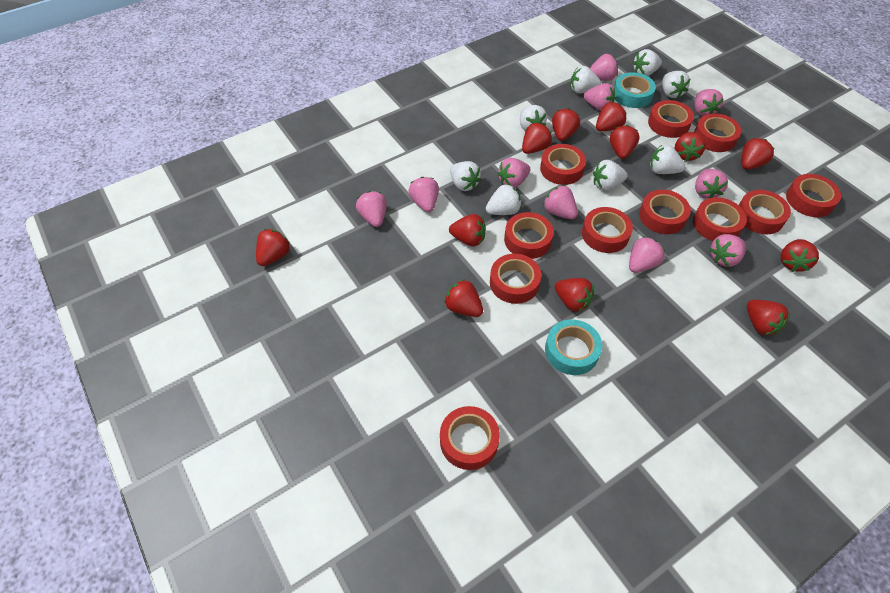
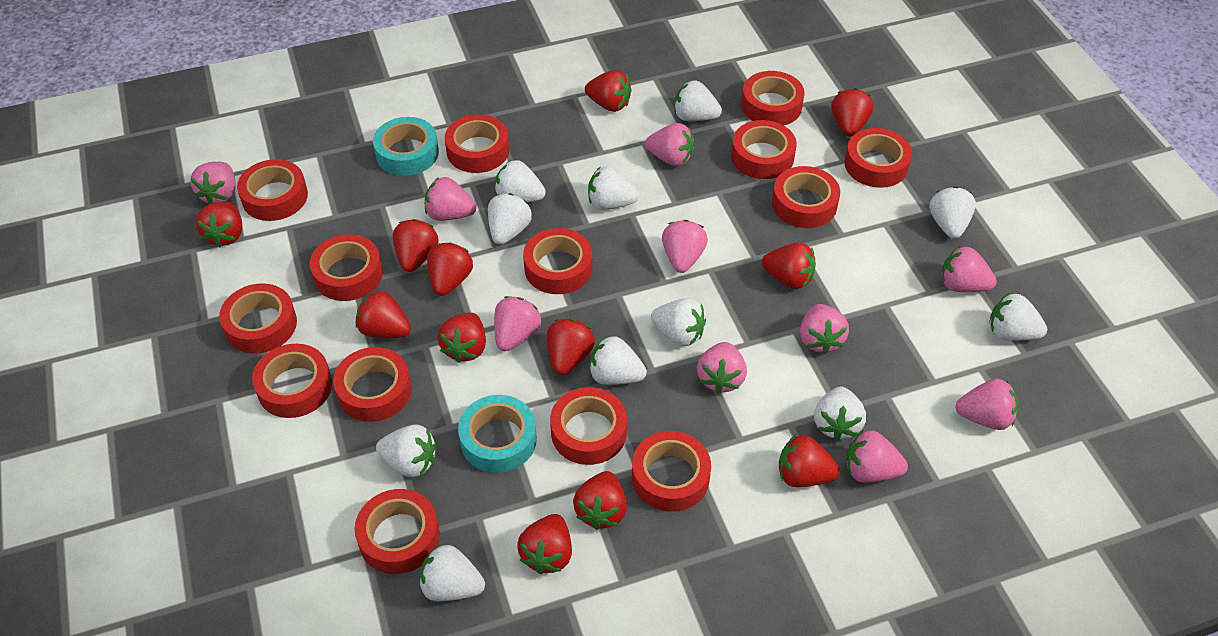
red tape: 11 -> 14
white strawberry: 8 -> 11

